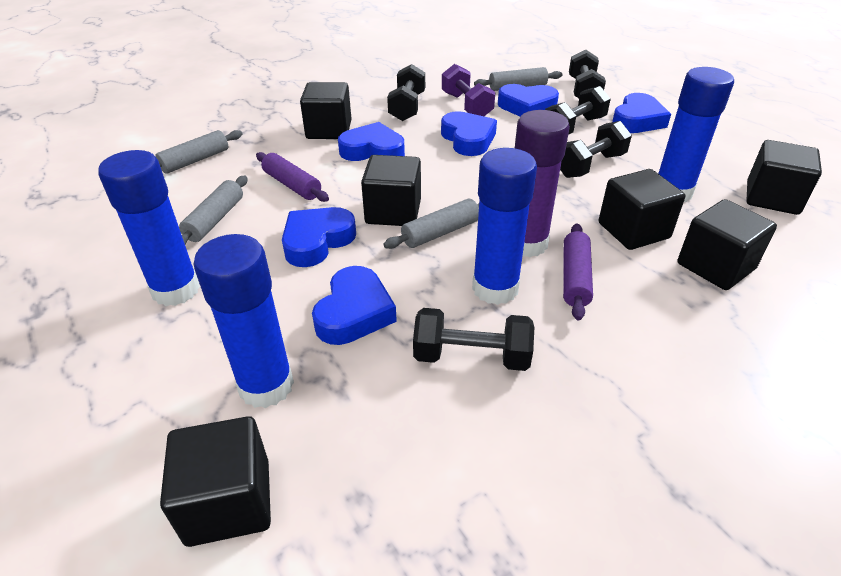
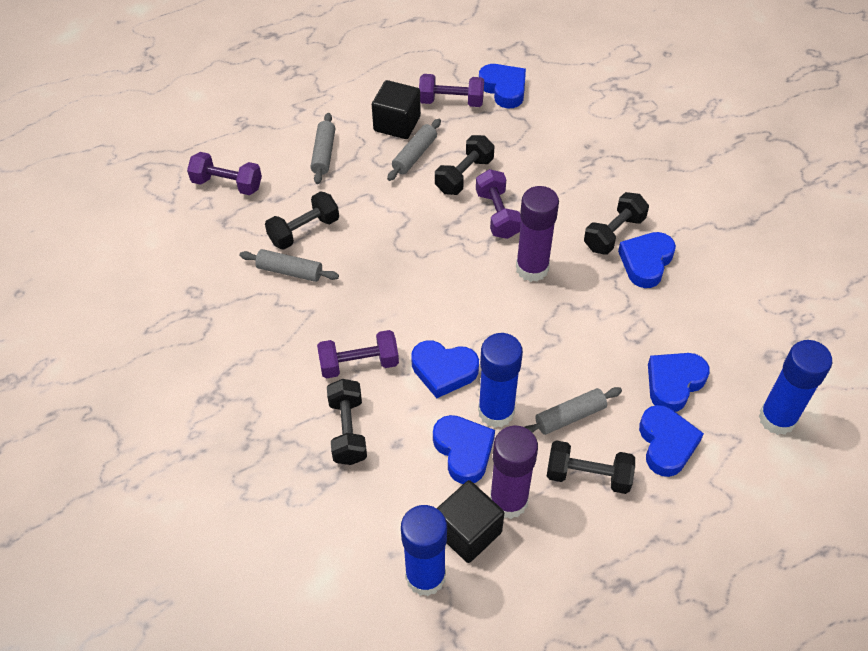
black cube: 6 -> 2
blue glue stick: 4 -> 3
purple dumbbell: 1 -> 4
purple glue stick: 1 -> 2
purple rolling pin: 2 -> 0

